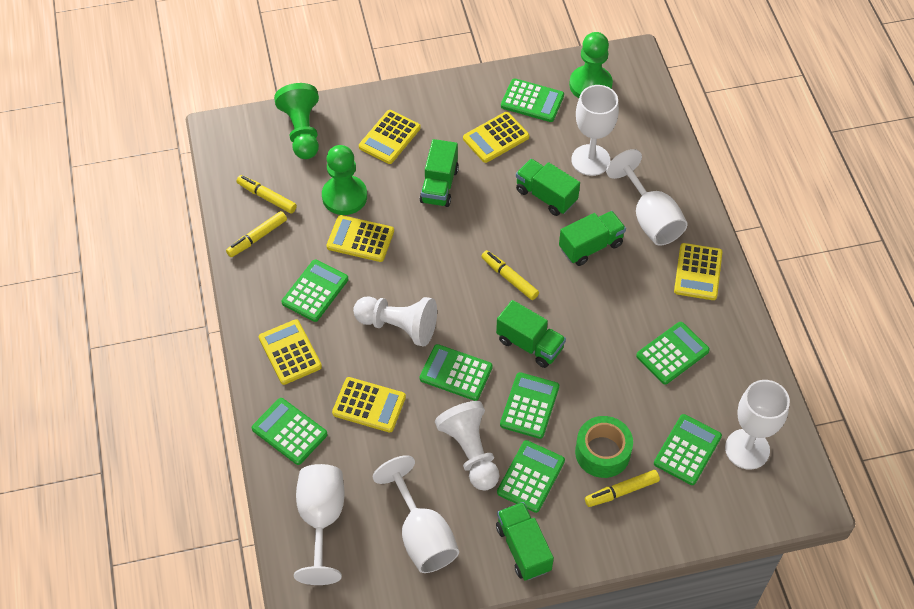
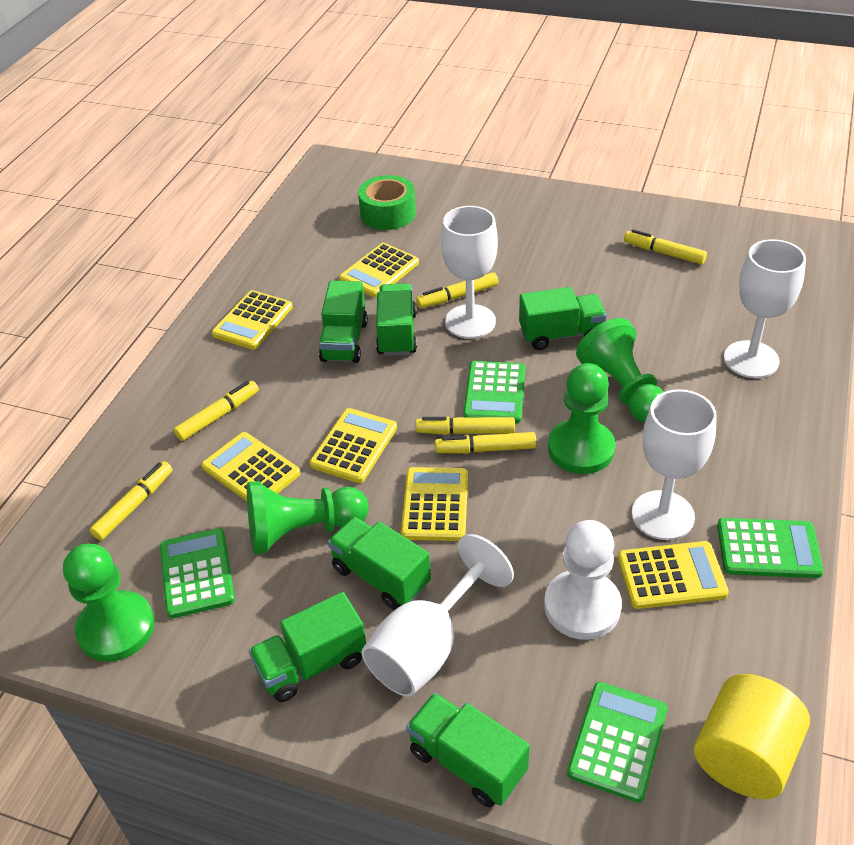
green calculator: 8 -> 4
green pawn: 3 -> 4
green truck: 5 -> 6
white goblet: 5 -> 4
white pawn: 2 -> 1
yellow cylinder: 0 -> 1
yellow marker: 4 -> 6

